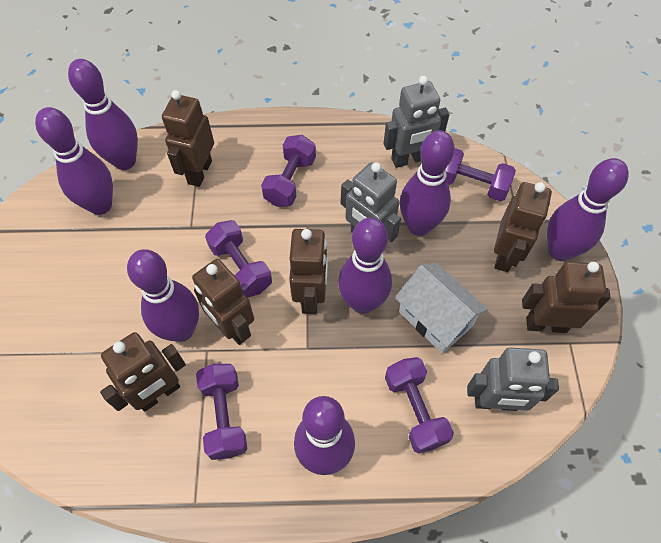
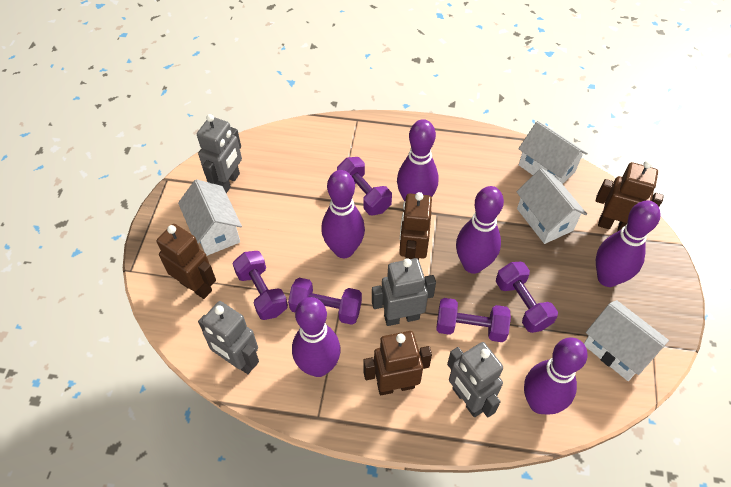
brown robot: 6 -> 4
grey robot: 3 -> 4
purple bowling pin: 7 -> 6
white house: 1 -> 4

